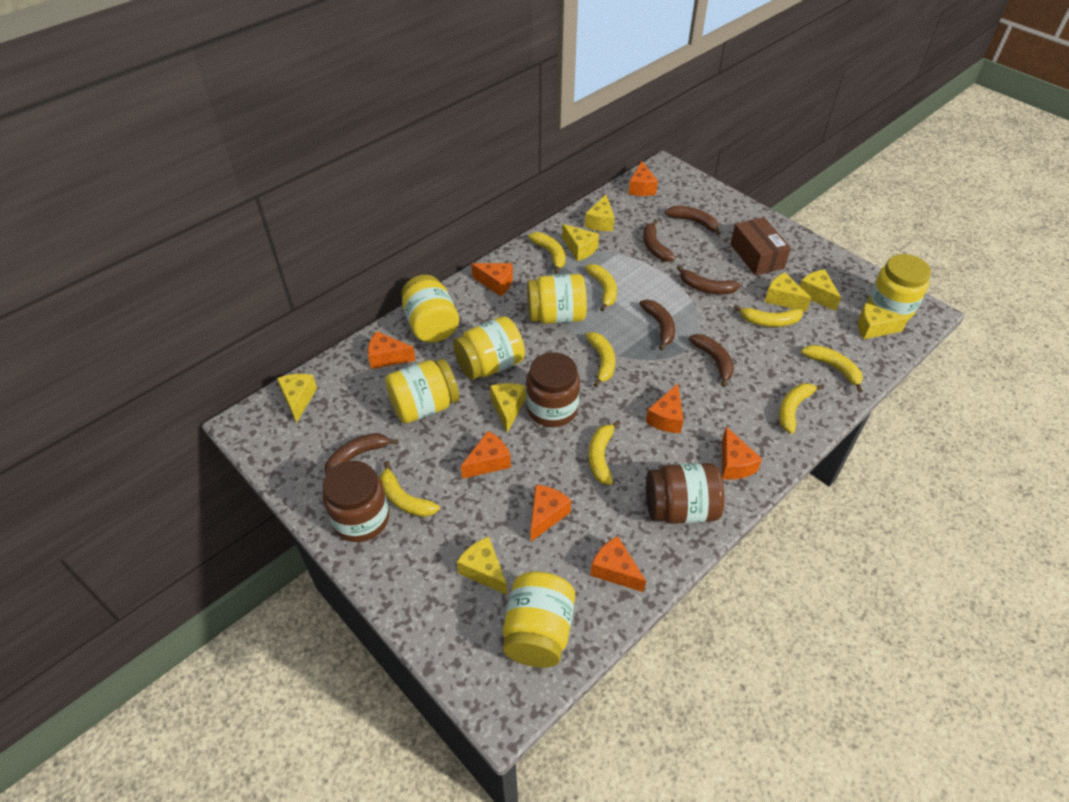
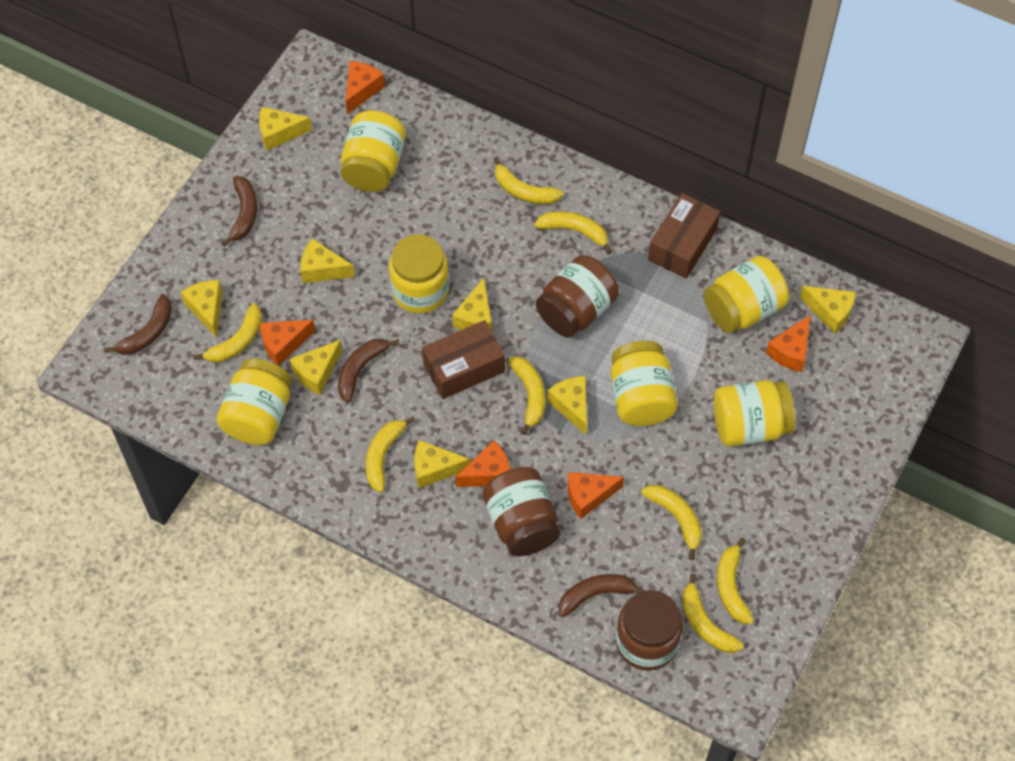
brown banana: 6 -> 4
brown box: 1 -> 2
orange cheese: 8 -> 5

